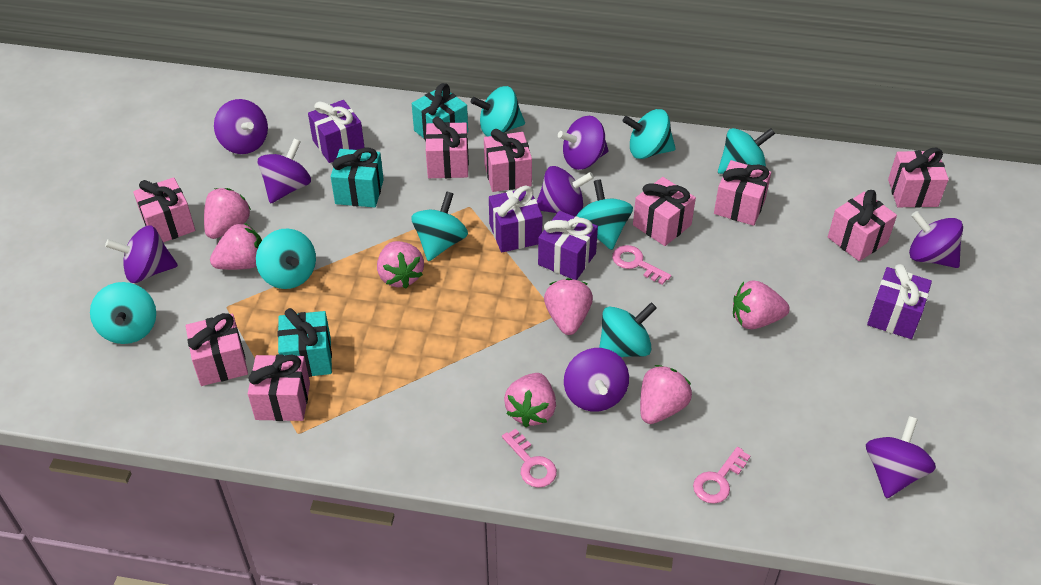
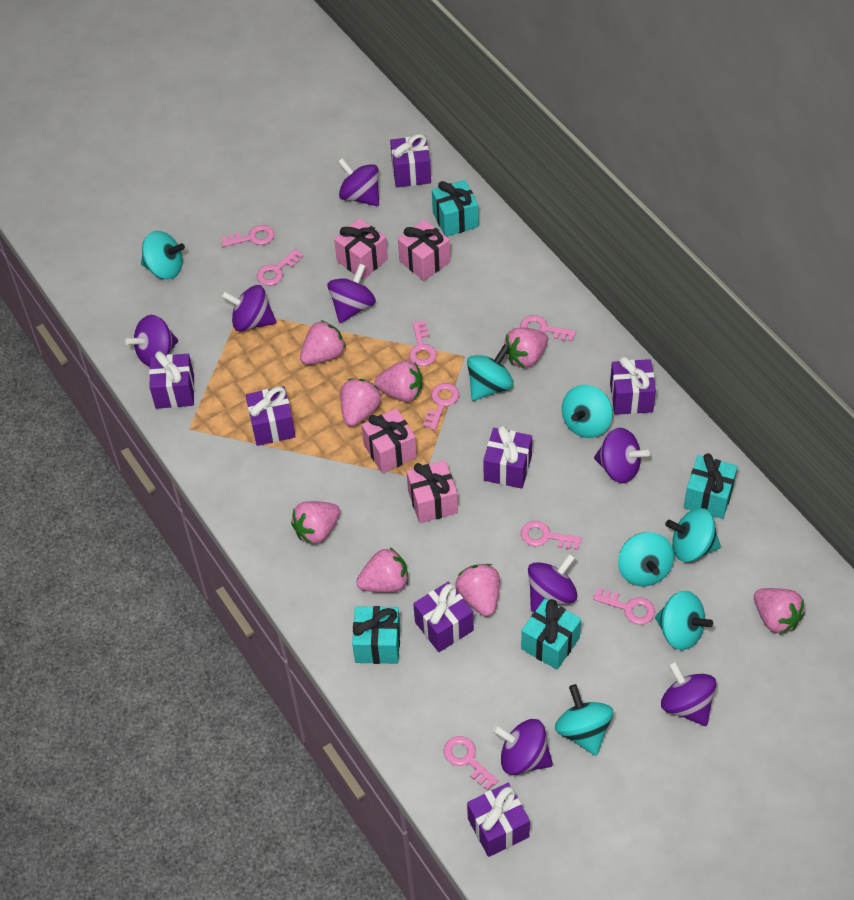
pink gift: 9 -> 4
pink key: 3 -> 8
pink strawberry: 7 -> 8
purple gift: 4 -> 7
turquoise gift: 3 -> 4
turquoise spinning top: 8 -> 7

